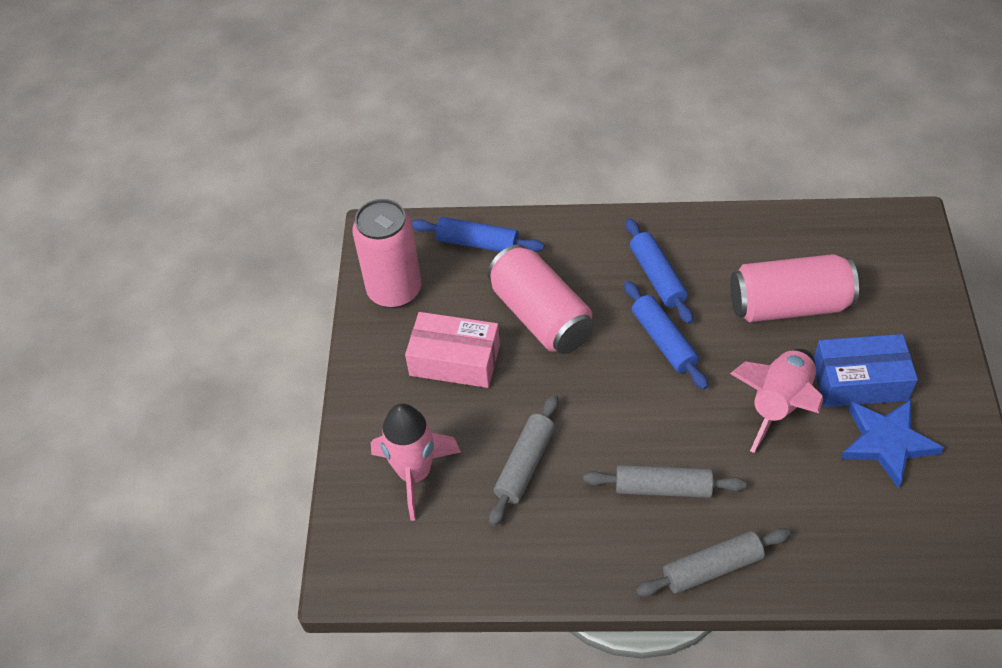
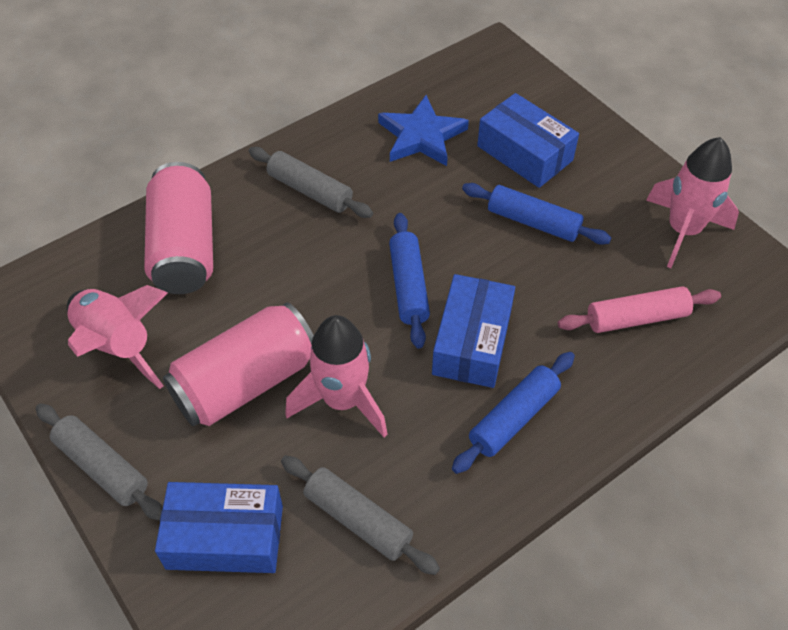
blue box: 1 -> 3
pink box: 1 -> 0
pink can: 3 -> 2
pink rocket: 2 -> 3
pink rolling pin: 0 -> 1

